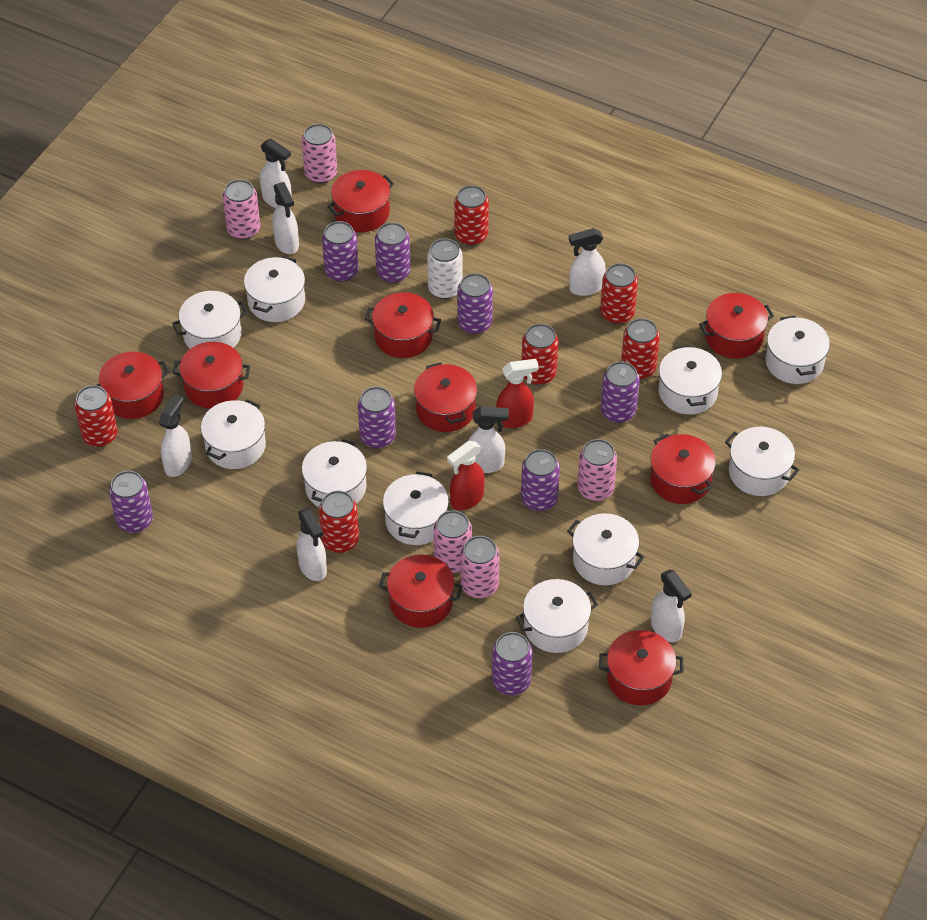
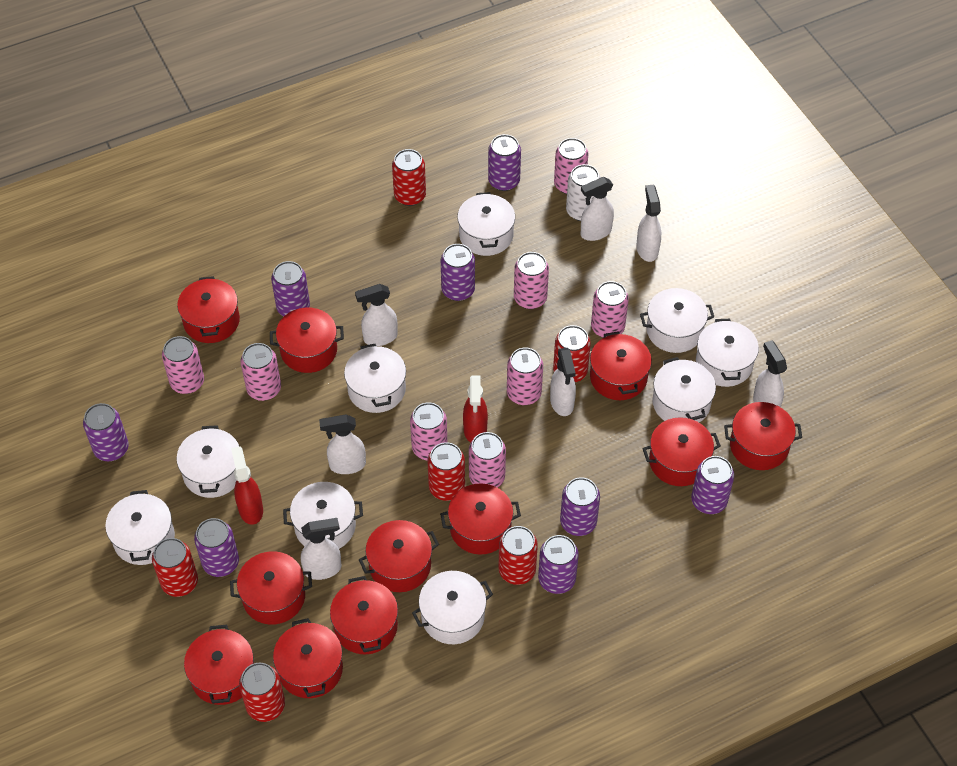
pink can: 5 -> 8
red pot: 9 -> 11
white pot: 10 -> 9

